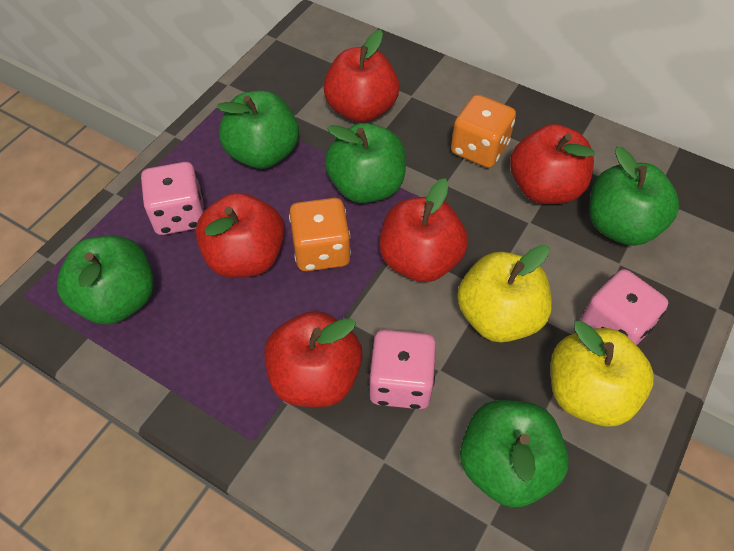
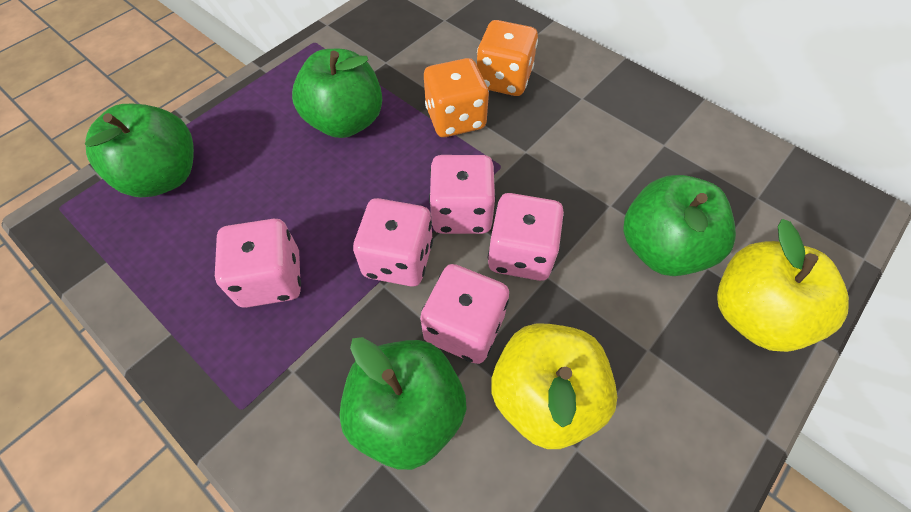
green apple: 5 -> 4
pink dice: 3 -> 5
red apple: 5 -> 0

